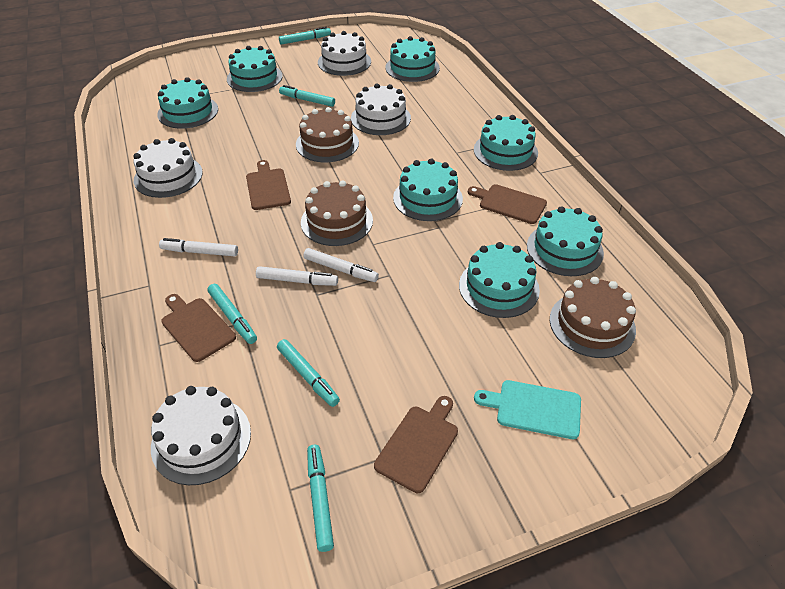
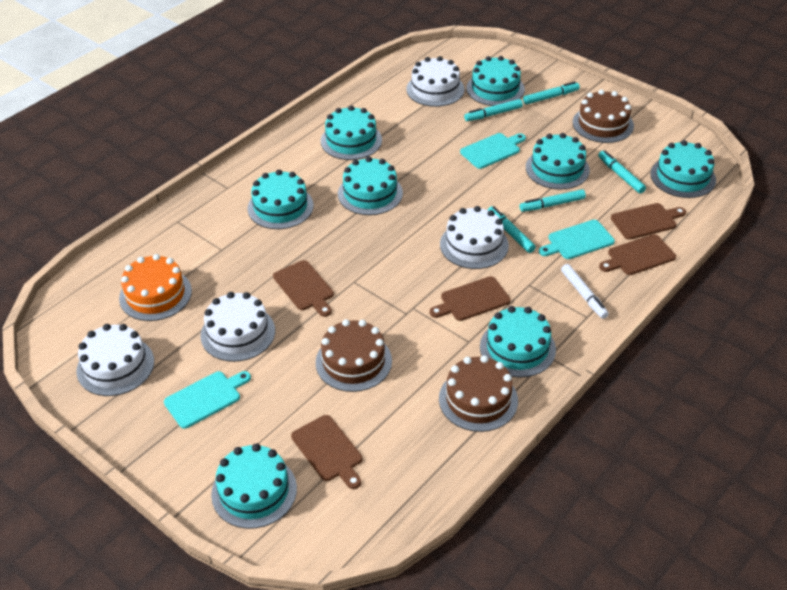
brown cutting board: 4 -> 5
orange cake: 0 -> 1
turquoise cake: 7 -> 8
turquoise cutting board: 1 -> 3
white marker: 3 -> 1

